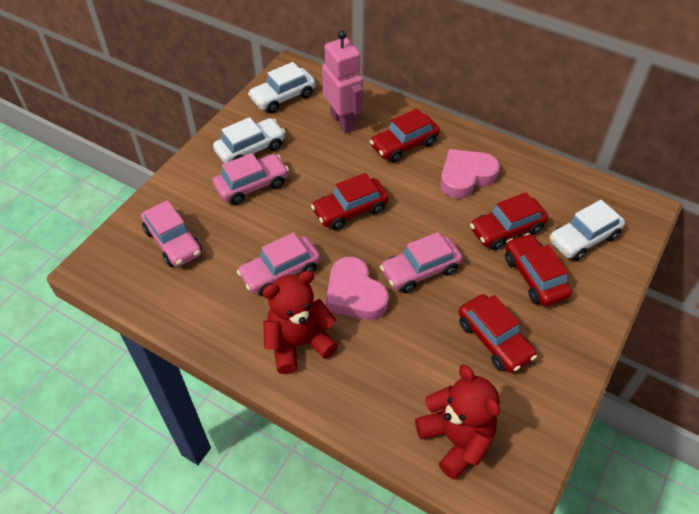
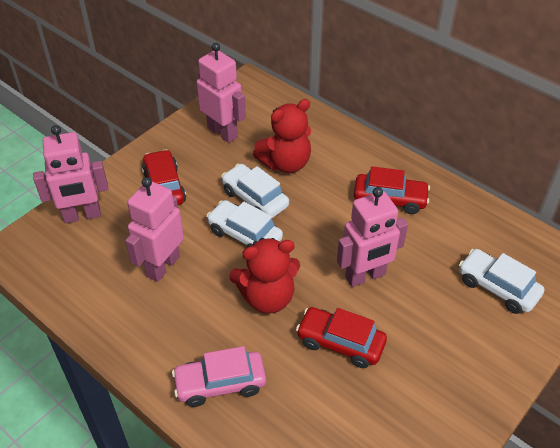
pink car: 4 -> 1
pink heart: 2 -> 0
pink robot: 1 -> 4
red car: 5 -> 3

